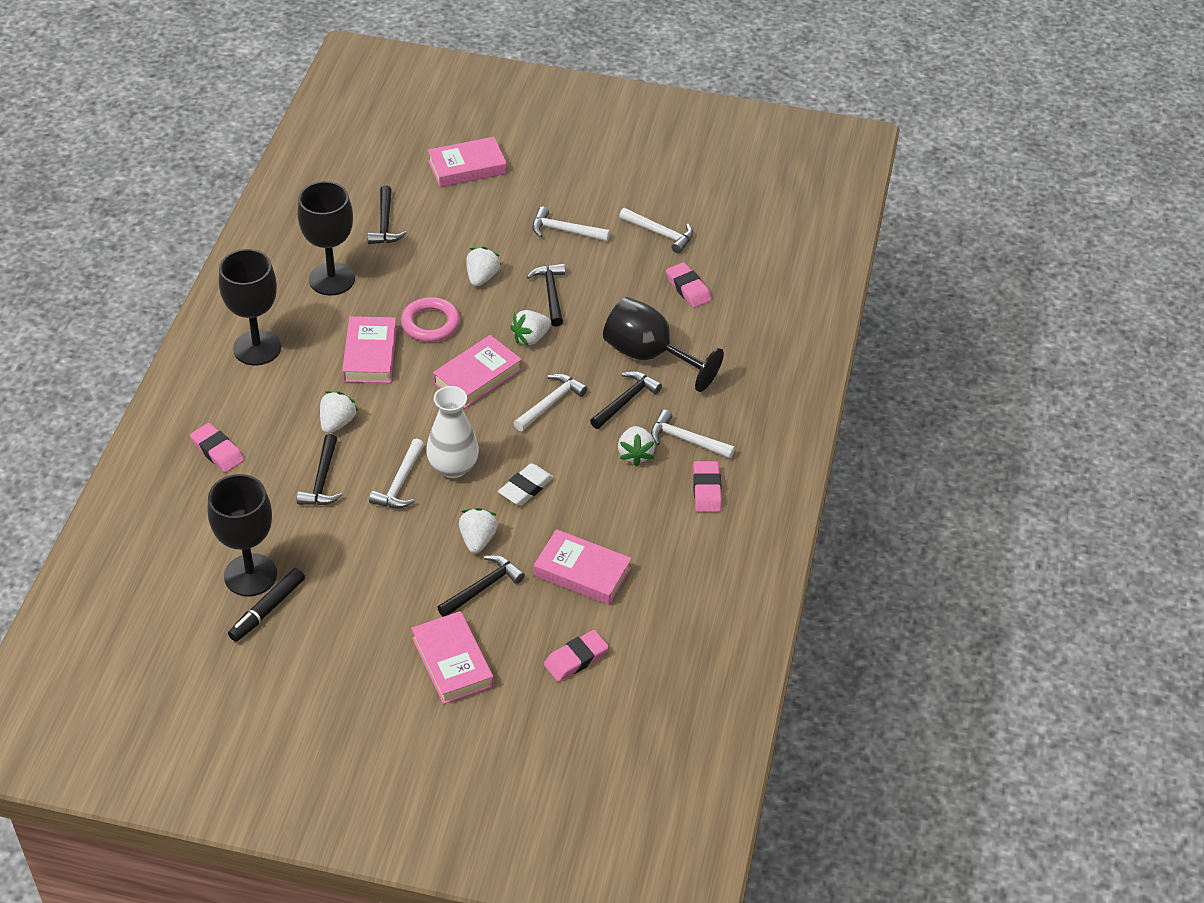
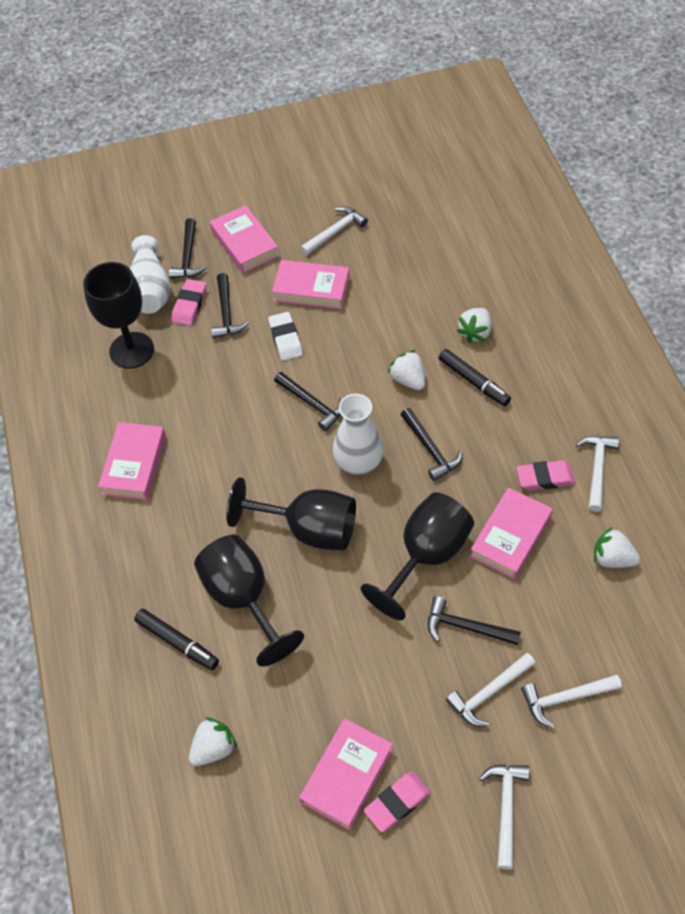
black marker: 1 -> 2
pink eraser: 4 -> 3
pink ring: 1 -> 0
white strawberry: 5 -> 4
white vase: 1 -> 2

